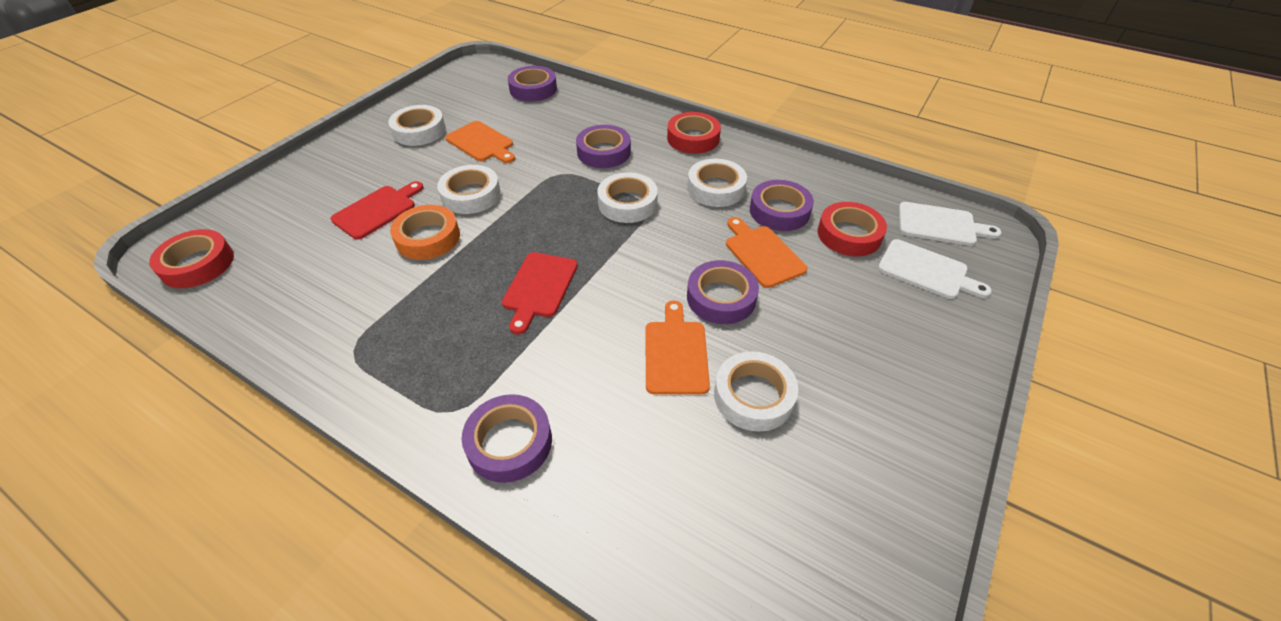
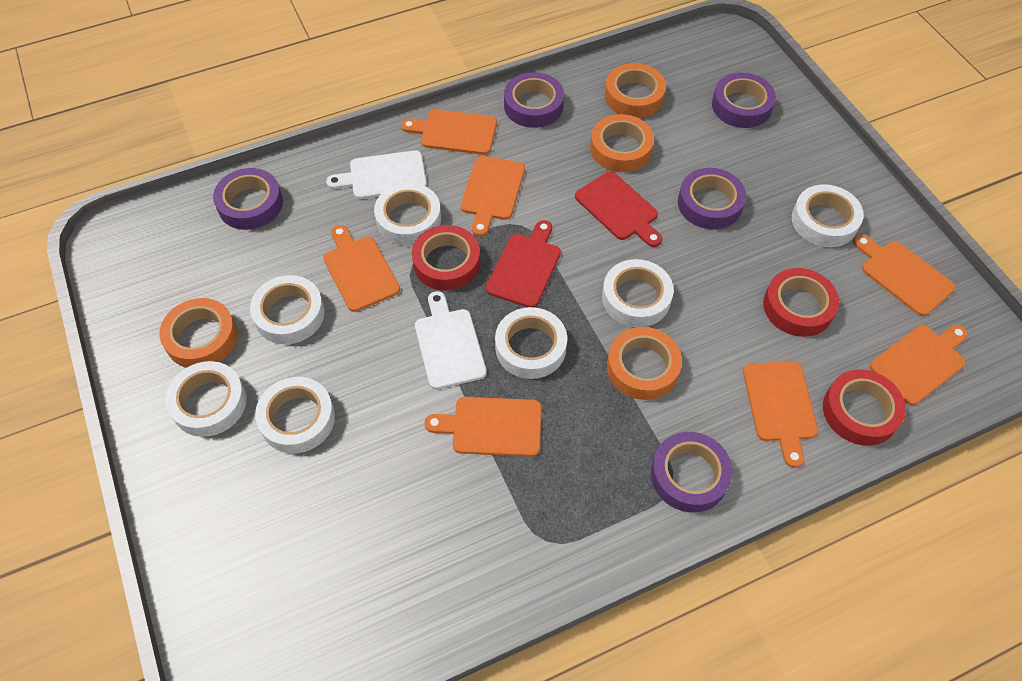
orange cutting board: 3 -> 7
orange tape: 1 -> 4
white tape: 5 -> 7

